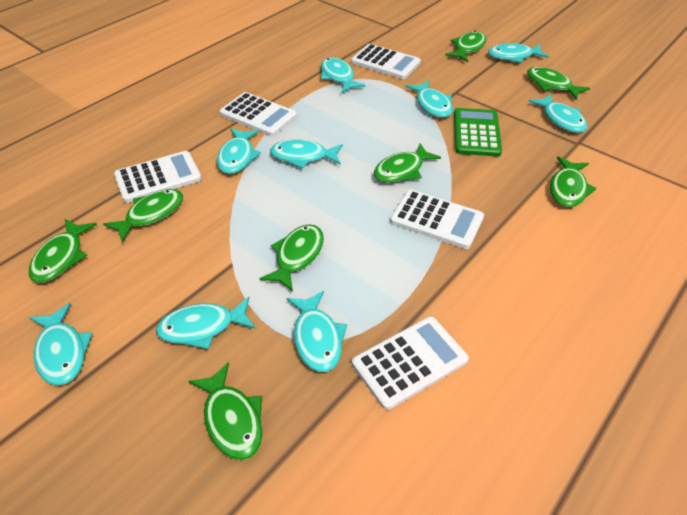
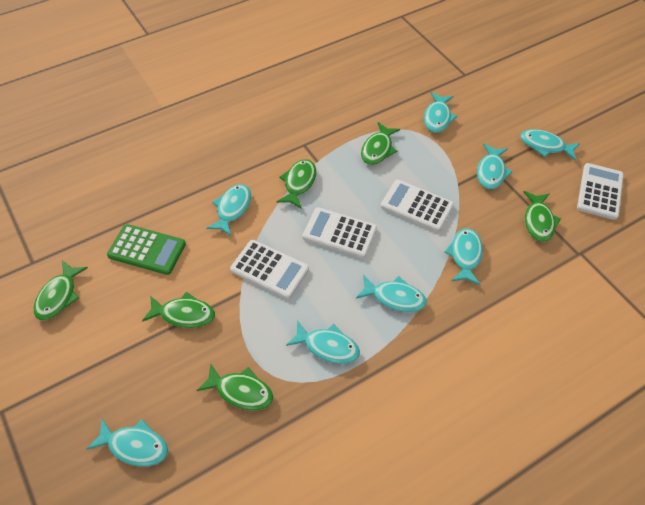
green fish: 8 -> 6
turquoise fish: 9 -> 8
white calculator: 5 -> 4

